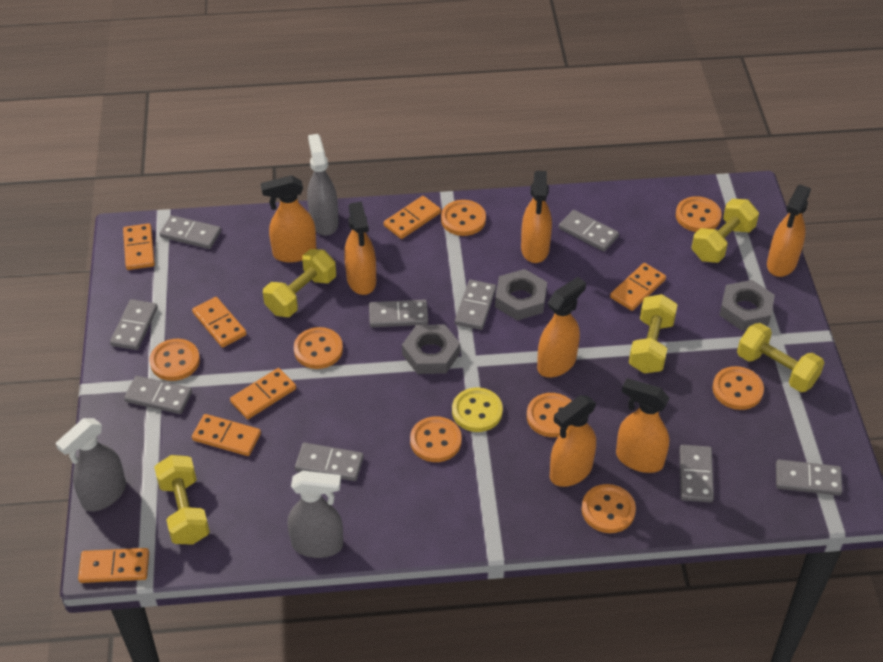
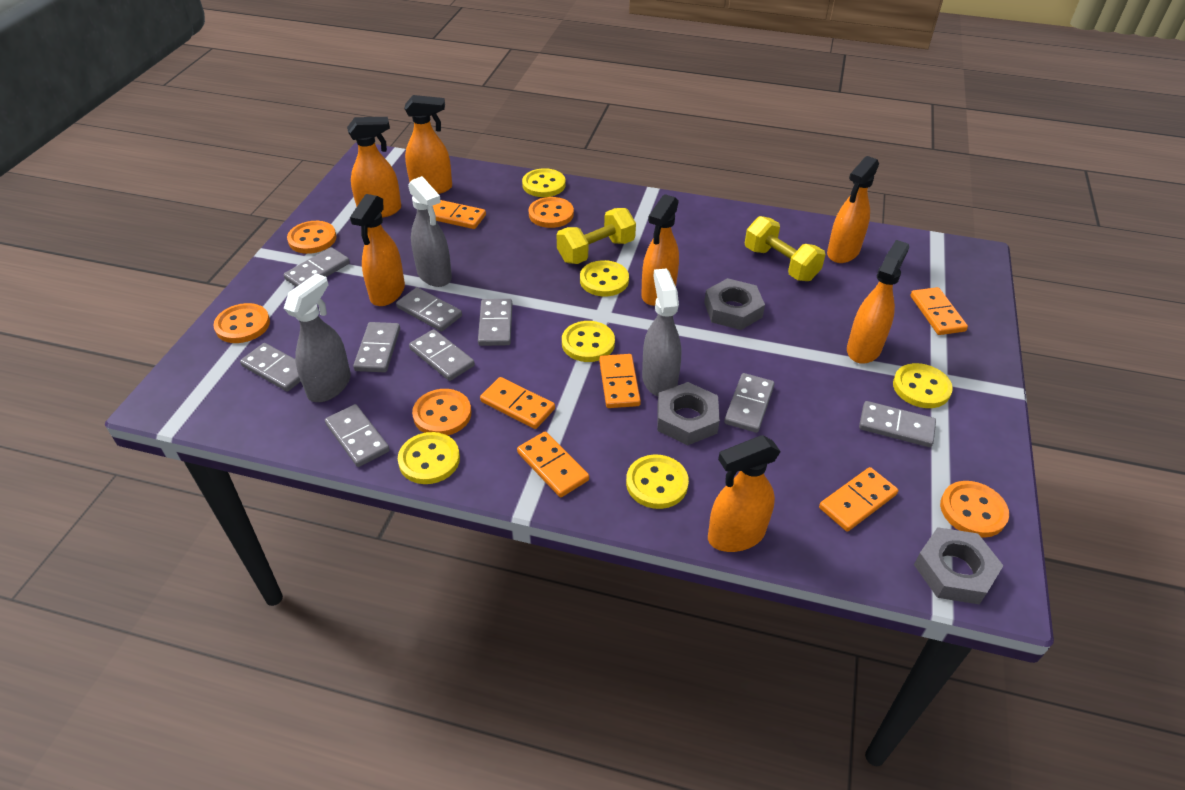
orange button: 8 -> 5
orange domino: 7 -> 6
yellow button: 1 -> 6
yellow dumbbell: 5 -> 2

